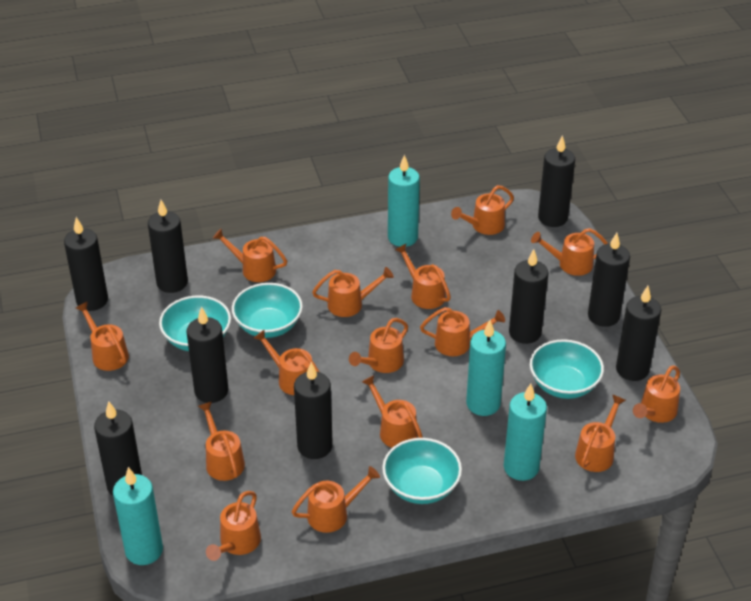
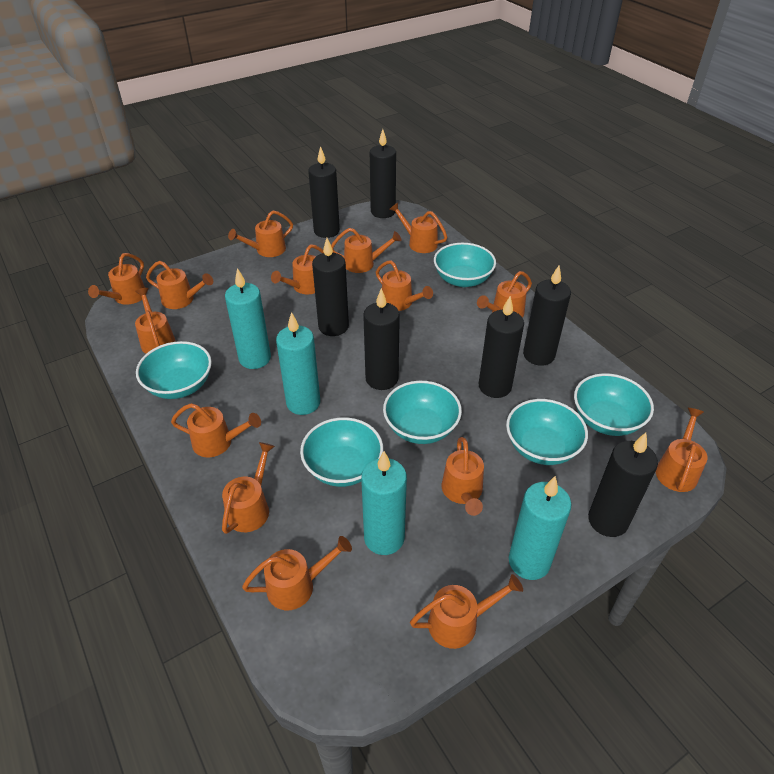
black candle: 9 -> 7
turquoise bowl: 4 -> 6

